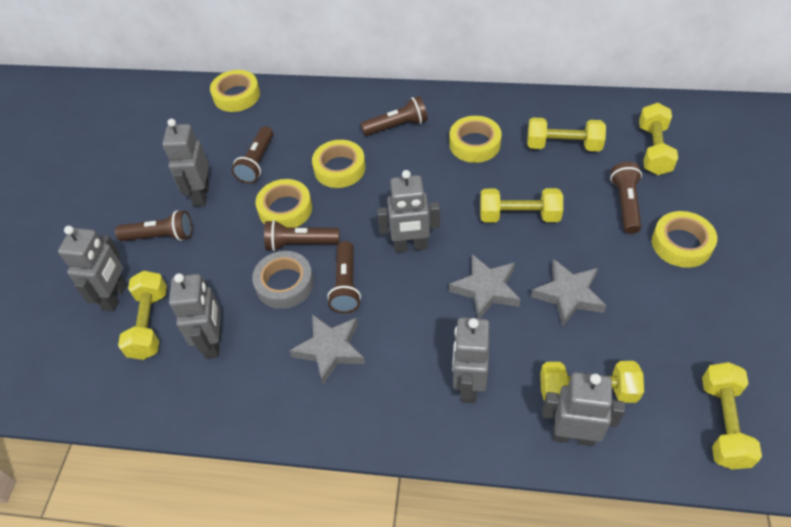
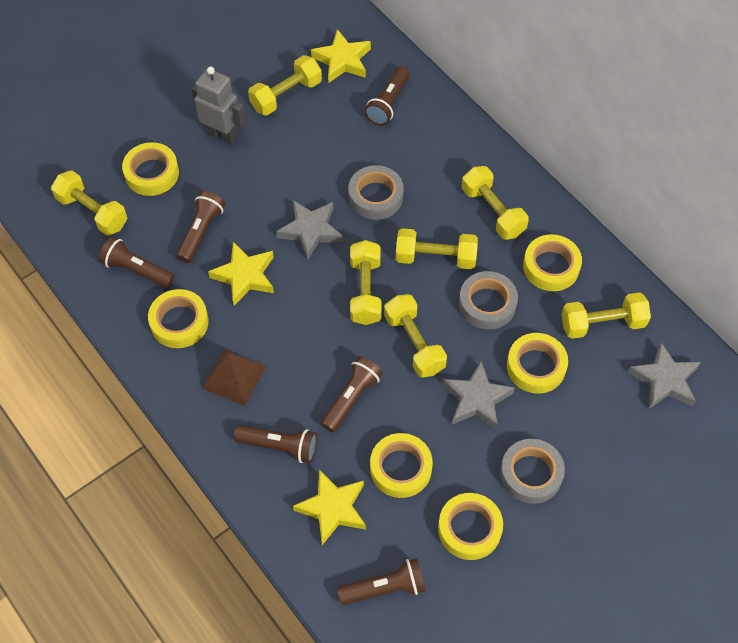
brown pyramid: 0 -> 1
grey robot: 6 -> 1
grey tape: 1 -> 3
yellow dumbbell: 6 -> 7
yellow star: 0 -> 3
yellow tape: 5 -> 6

